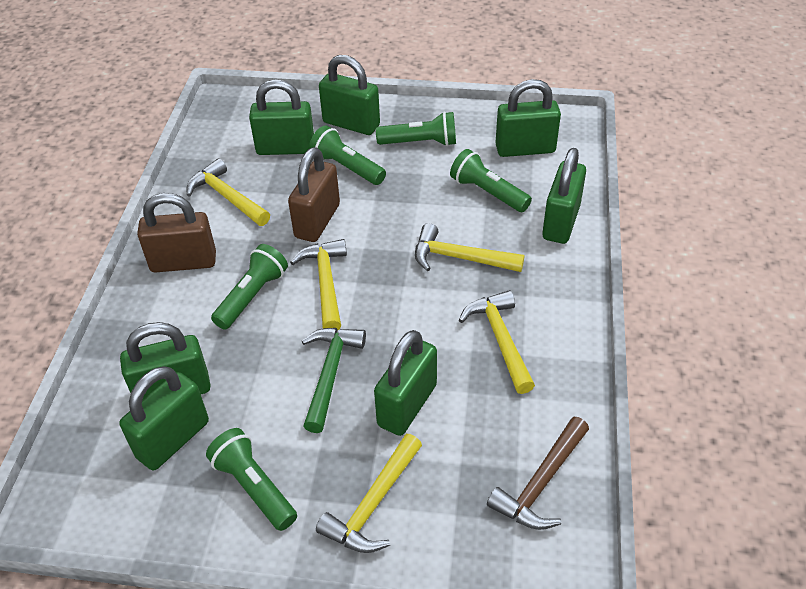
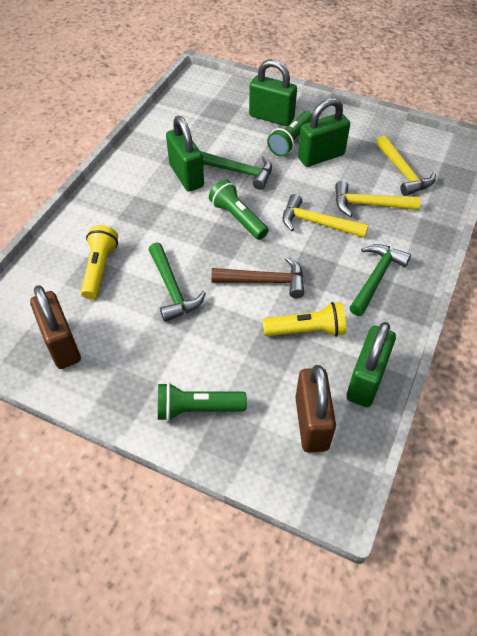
green flashlight: 5 -> 3
green hammer: 1 -> 3
green padlock: 7 -> 4
yellow flashlight: 0 -> 2
yellow hammer: 5 -> 3

